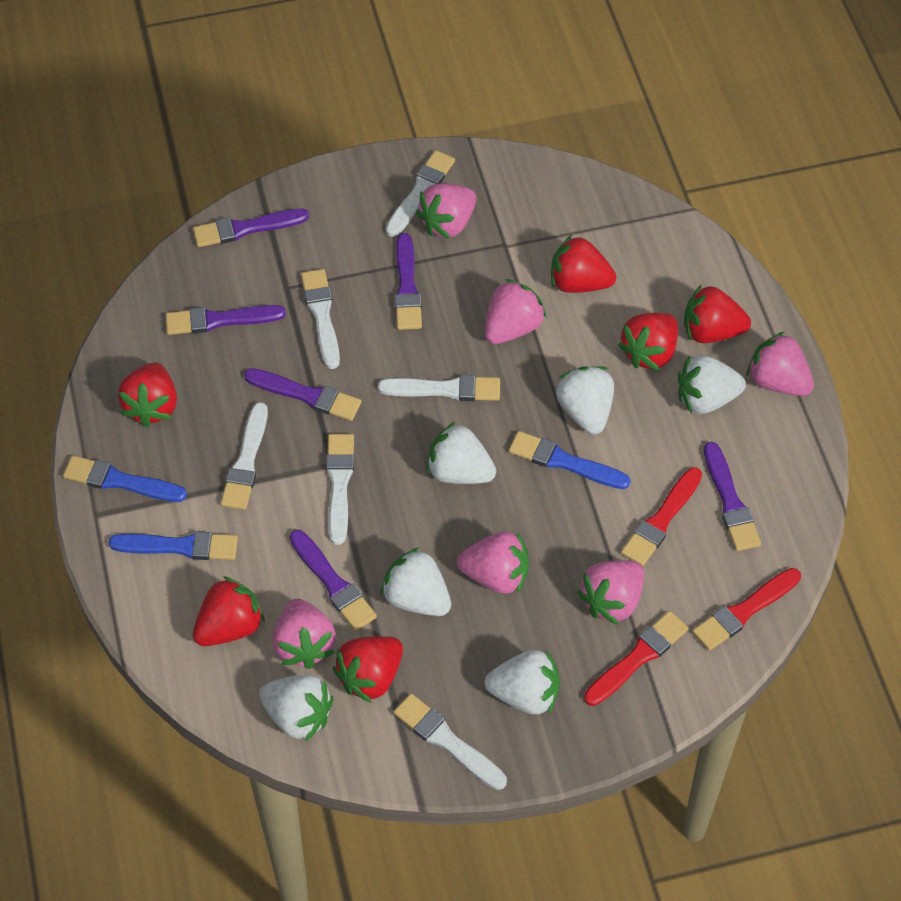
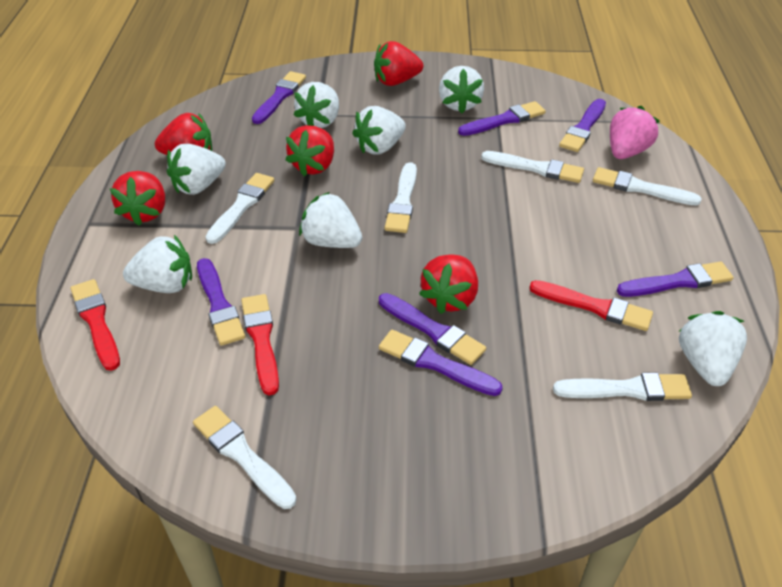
blue brush: 3 -> 0
pink strawberry: 6 -> 1
purple brush: 6 -> 7
red strawberry: 6 -> 5
white strawberry: 6 -> 7

